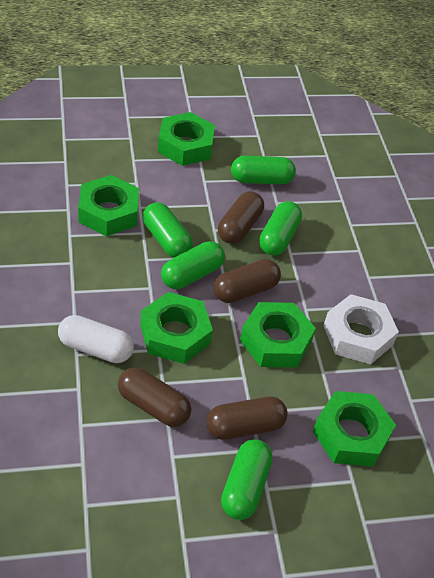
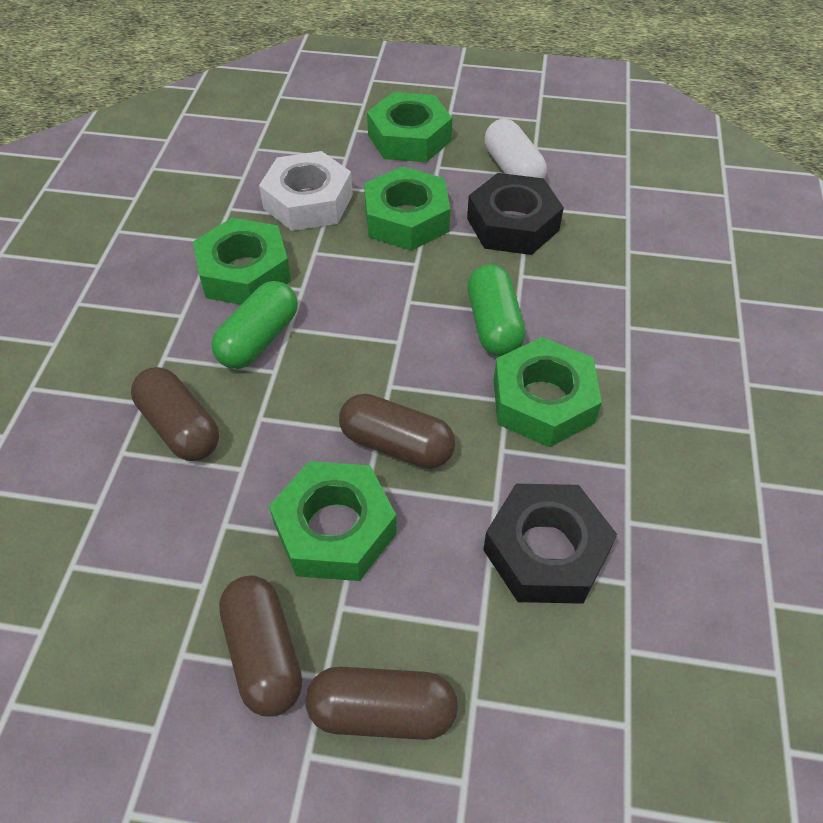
black nut: 0 -> 2
green capsule: 5 -> 2

